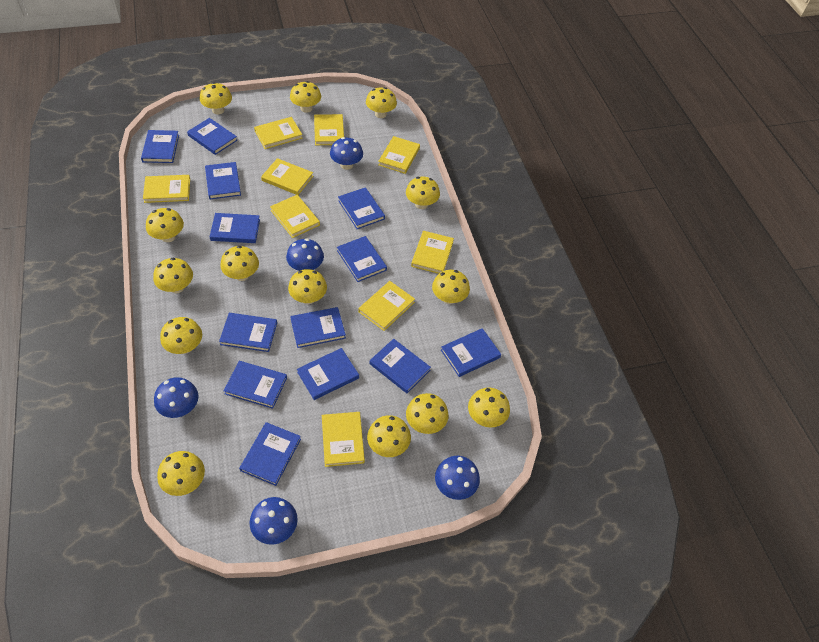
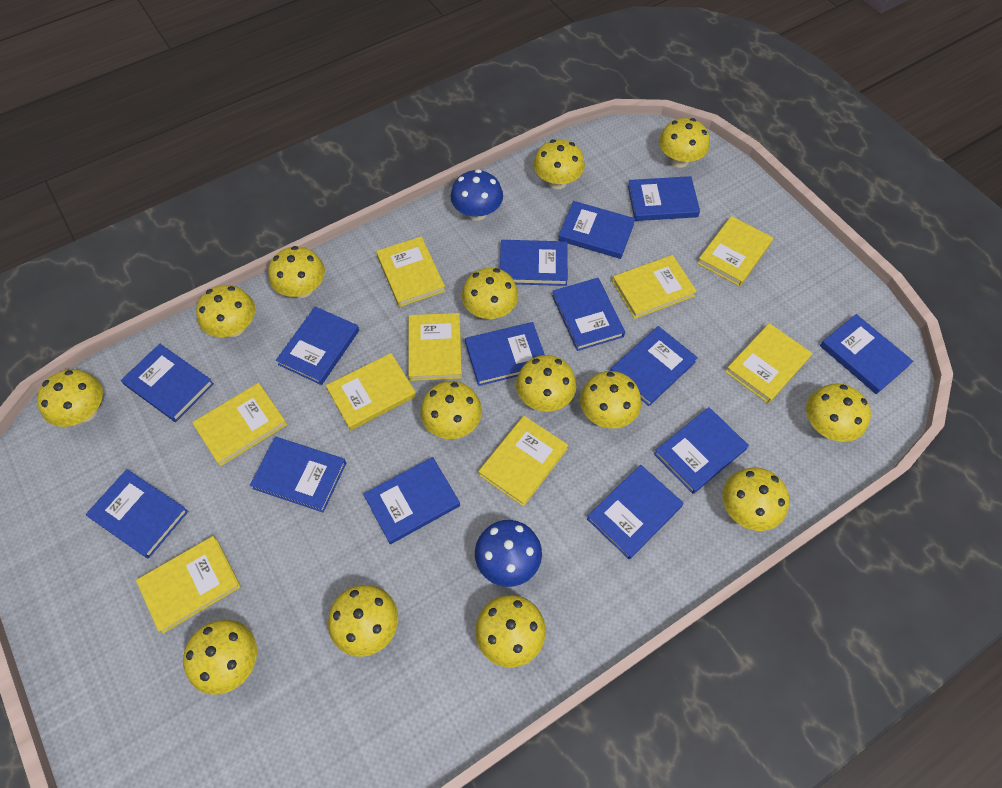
blue book: 13 -> 14
blue mushroom: 5 -> 2

